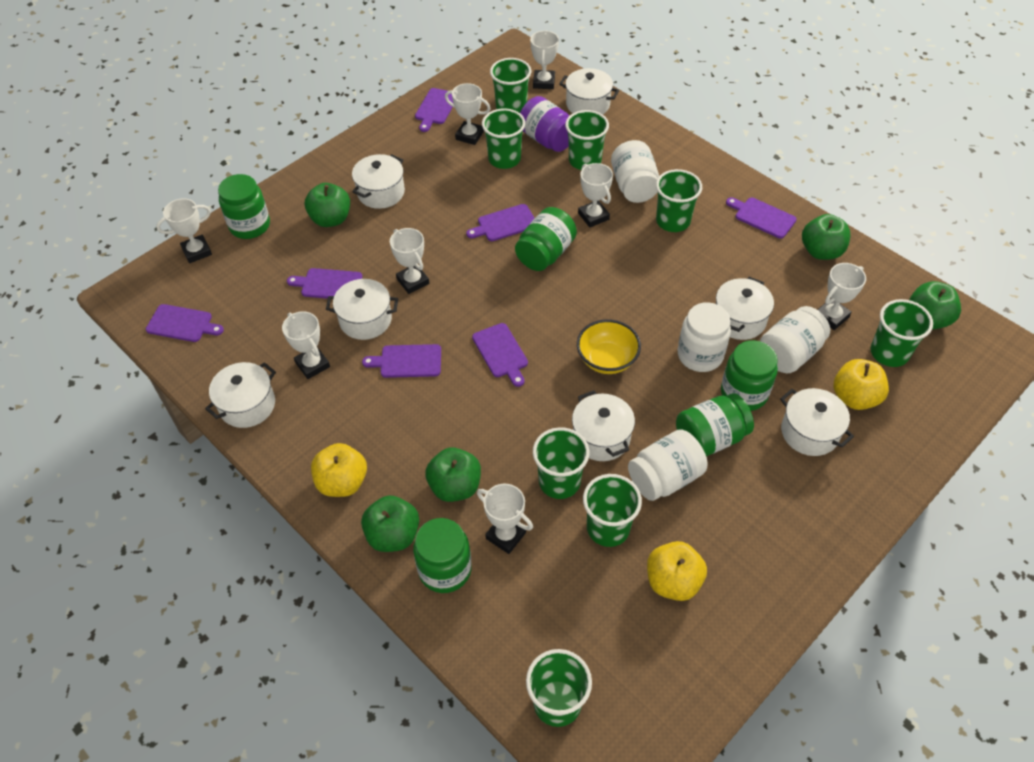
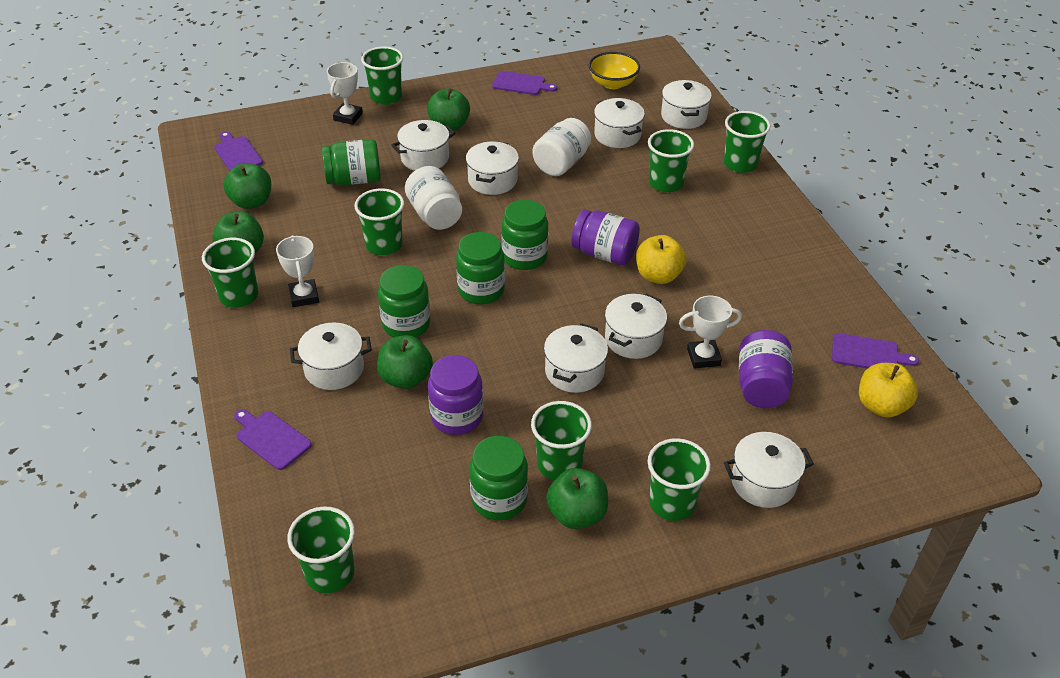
purple cutting board: 7 -> 4
purple jar: 1 -> 3
white jar: 4 -> 2
white pot: 7 -> 8
white trophy: 8 -> 3
yellow apple: 3 -> 2

